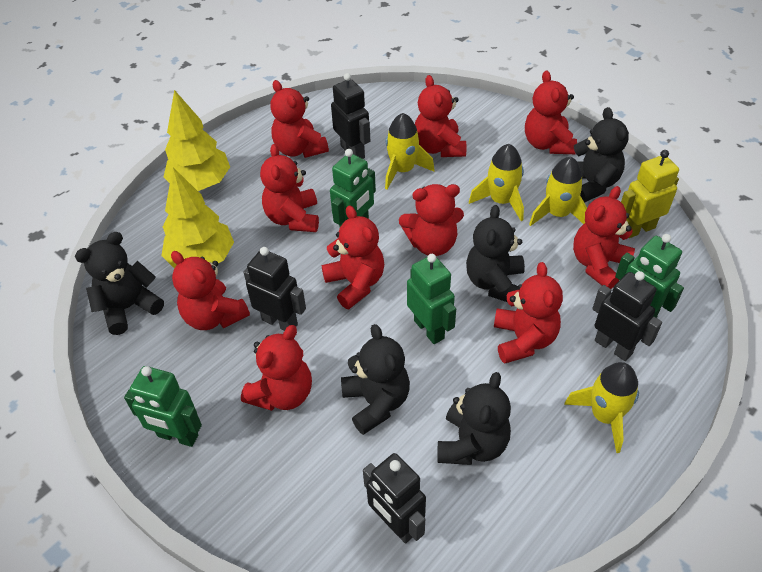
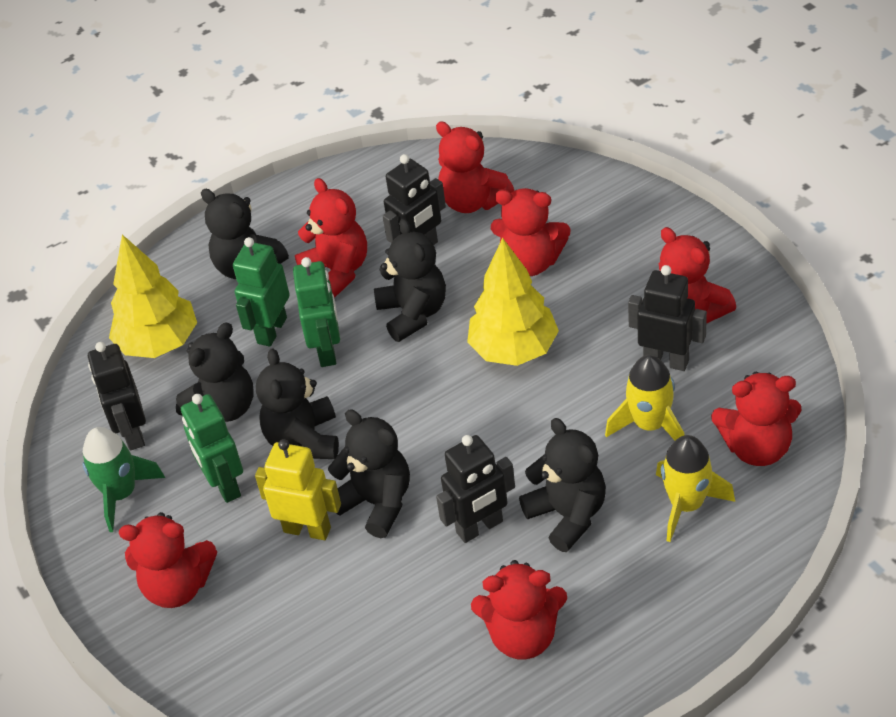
black teddy bear: 5 -> 6
green robot: 4 -> 3
green rocket: 0 -> 1
red teddy bear: 10 -> 7
yellow rocket: 4 -> 2

